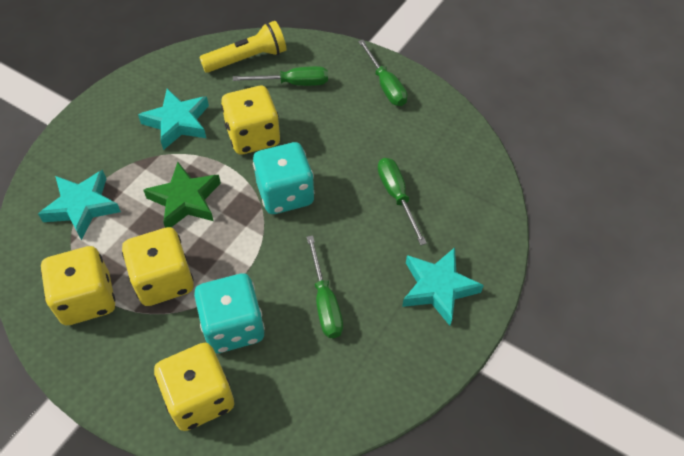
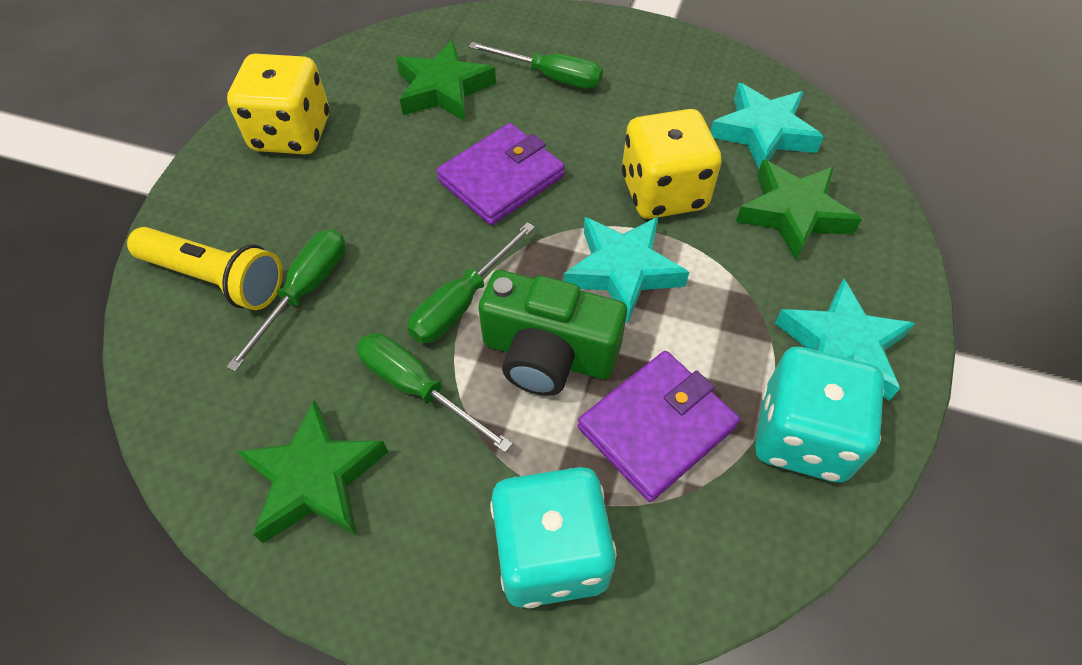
green camera: 0 -> 1
green star: 1 -> 3
purple wallet: 0 -> 2
yellow dice: 4 -> 2

